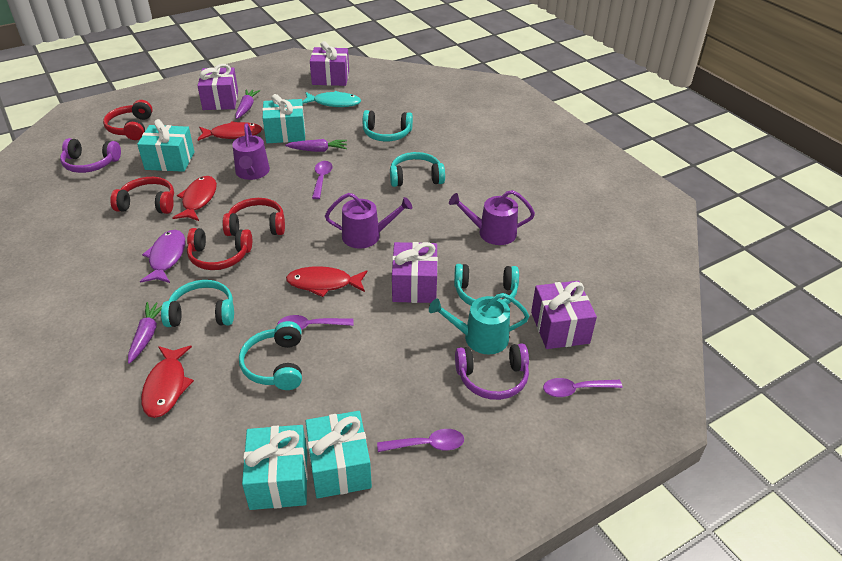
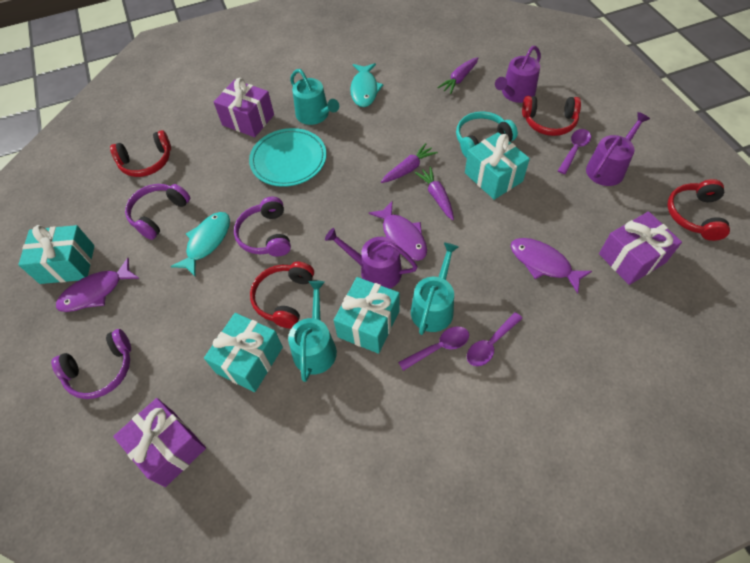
purple fish: 1 -> 3
purple gift: 4 -> 3
purple headphones: 2 -> 3
purple spoon: 4 -> 3
red fish: 4 -> 0
turquoise fish: 1 -> 2
turquoise headphones: 5 -> 1
turquoise plate: 0 -> 1
turquoise watering can: 1 -> 3

